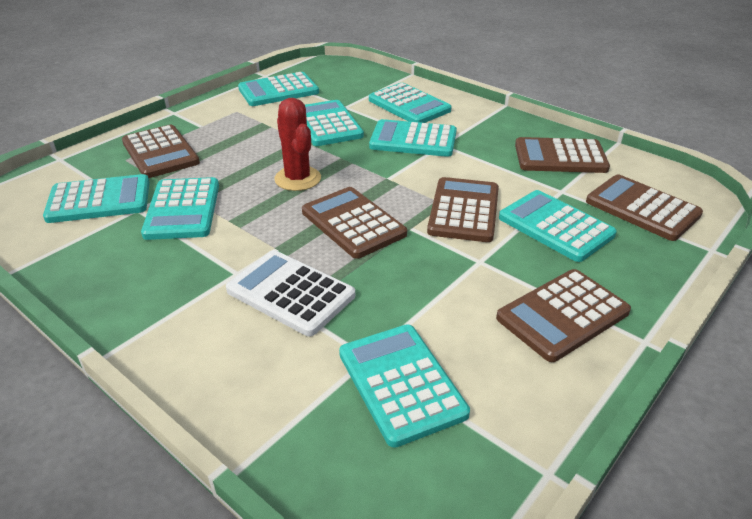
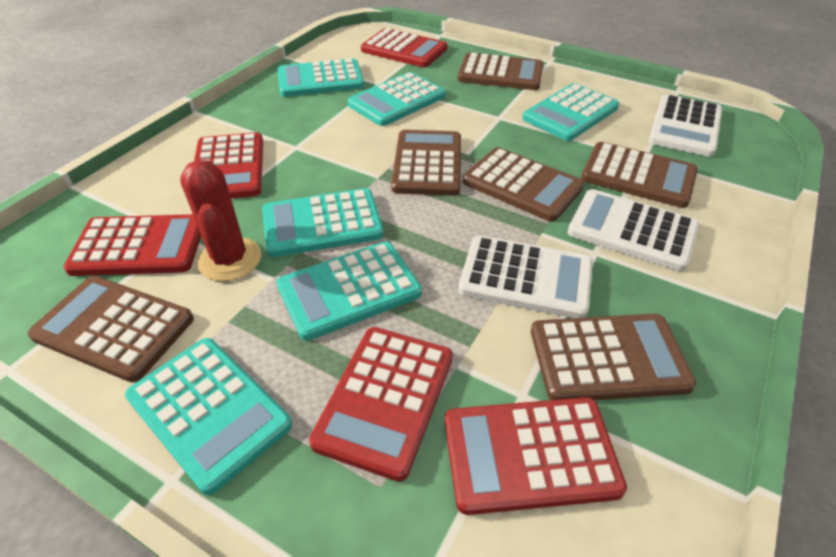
red calculator: 0 -> 5
turquoise calculator: 8 -> 6
white calculator: 1 -> 3

